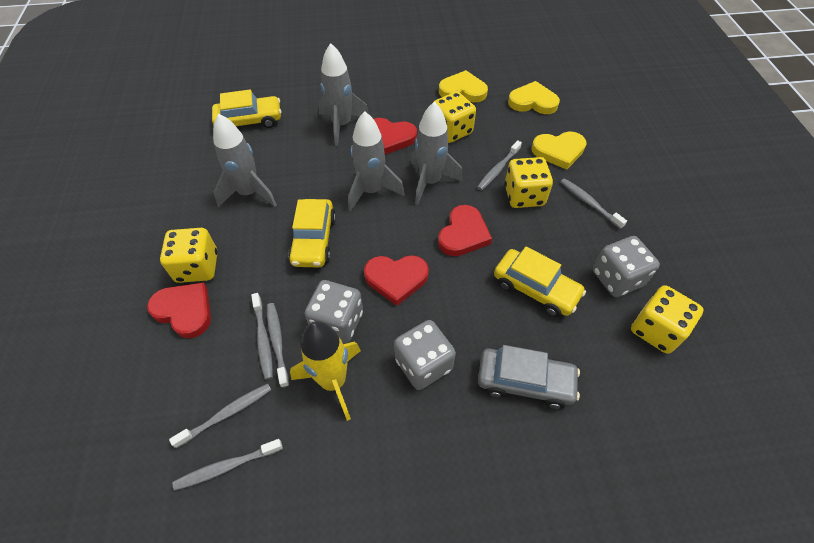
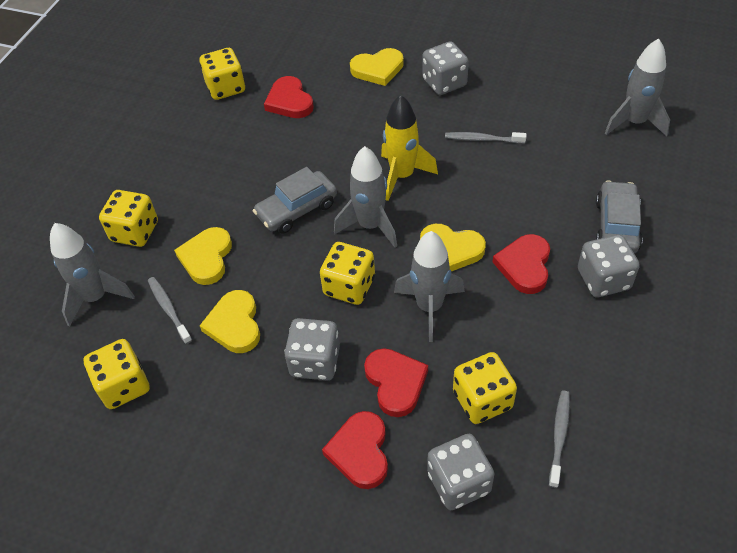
grey car: 1 -> 2
grey dice: 3 -> 4
grey toothbrush: 6 -> 3
yellow car: 3 -> 0
yellow dice: 4 -> 5
yellow heart: 3 -> 4

